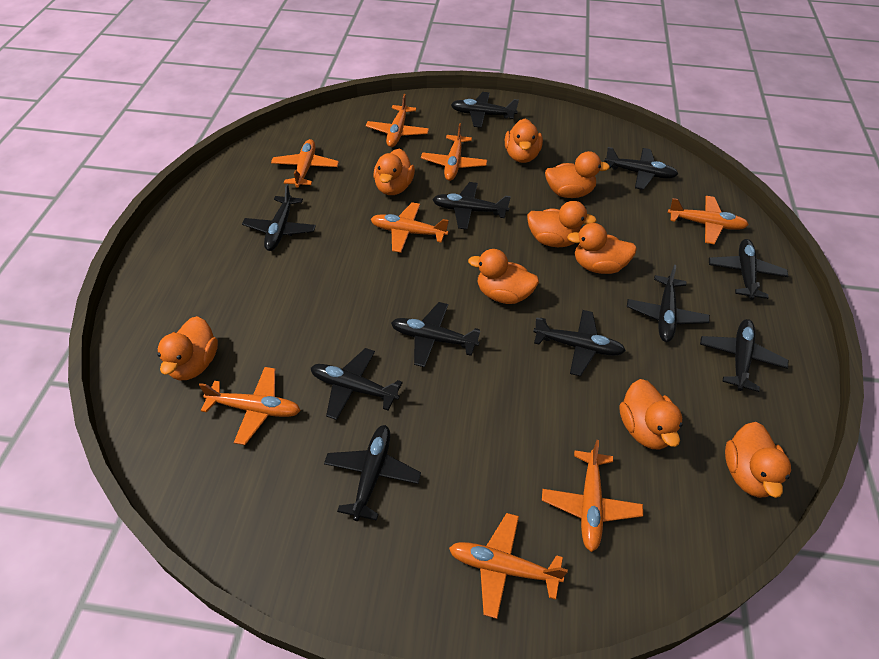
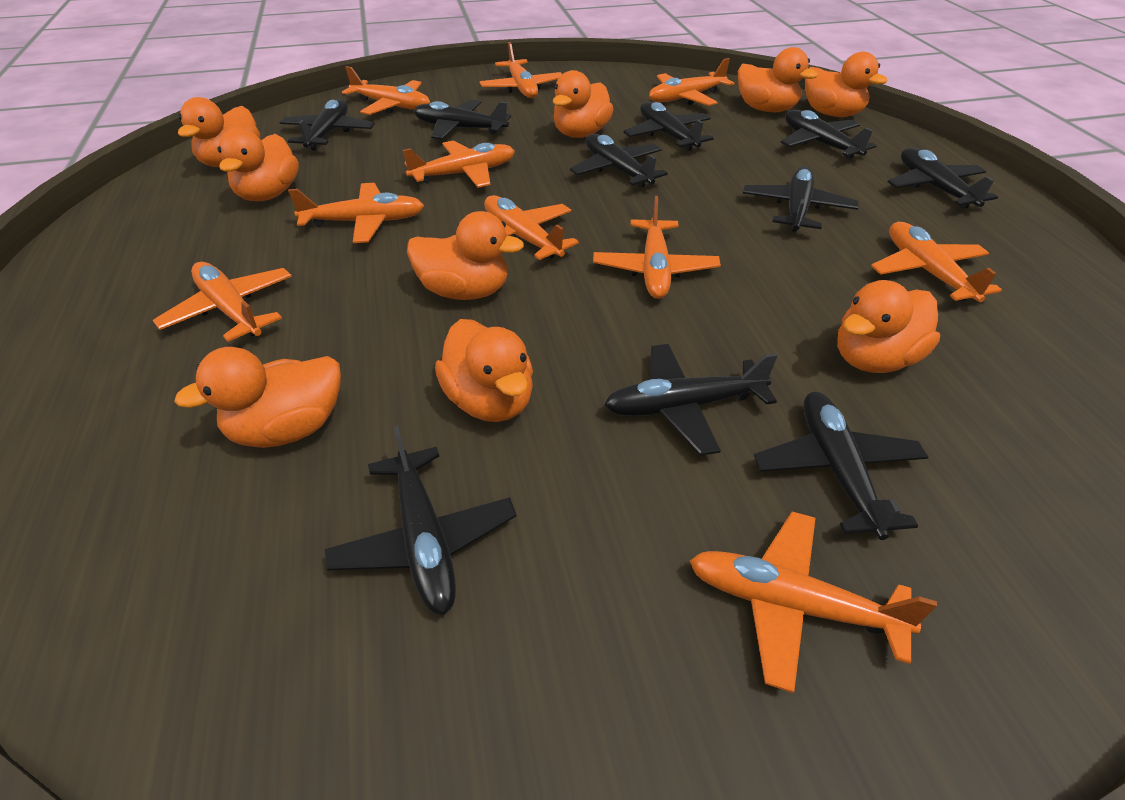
black plane: 11 -> 10
orange plane: 8 -> 10

